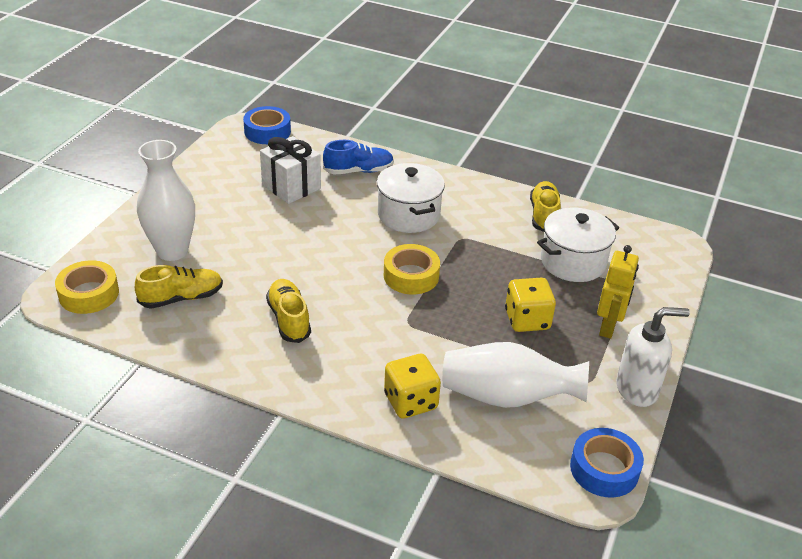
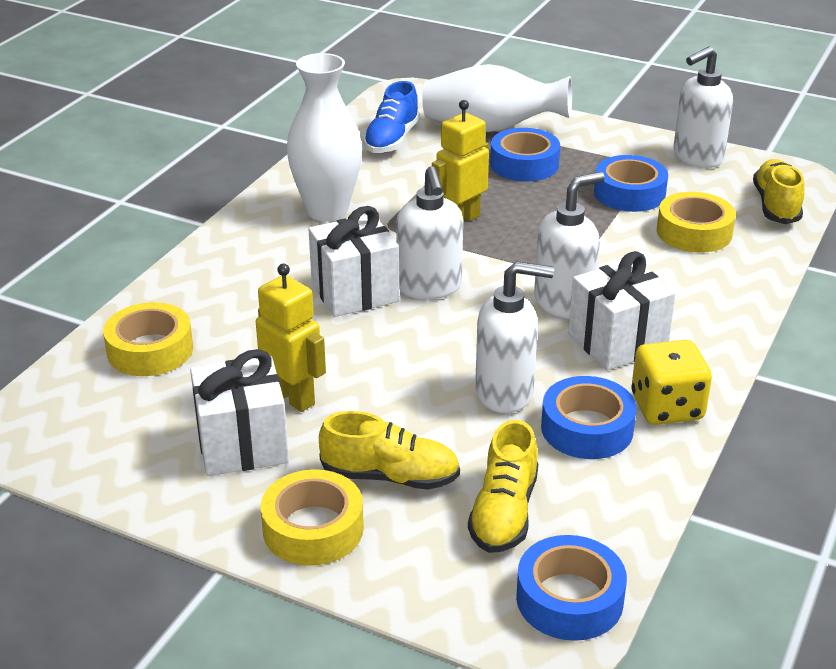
blue tape: 2 -> 4
white gift: 1 -> 3
white pot: 2 -> 0
white soap dispenser: 1 -> 4
yellow dice: 2 -> 1
yellow robot: 1 -> 2
yellow tape: 2 -> 3

